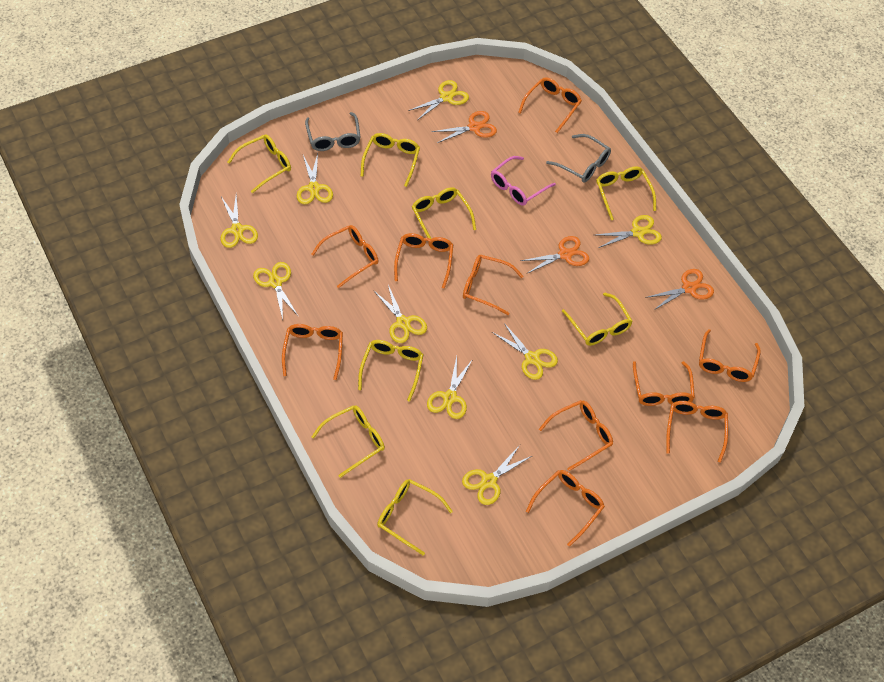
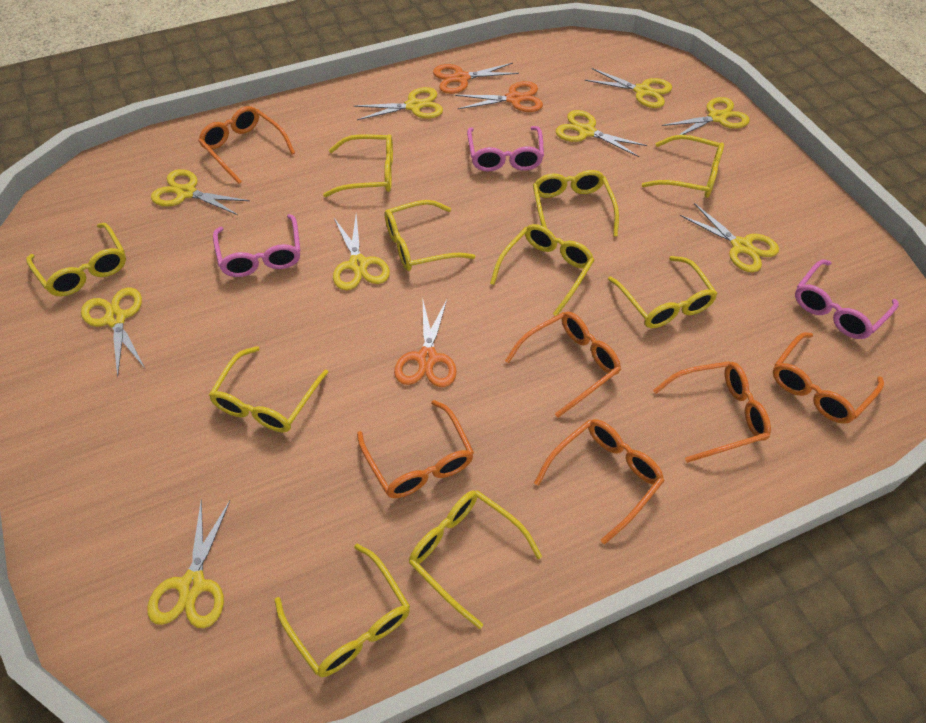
grey glasses: 2 -> 0
orange glasses: 10 -> 6
pink glasses: 1 -> 3
yellow glasses: 8 -> 10

